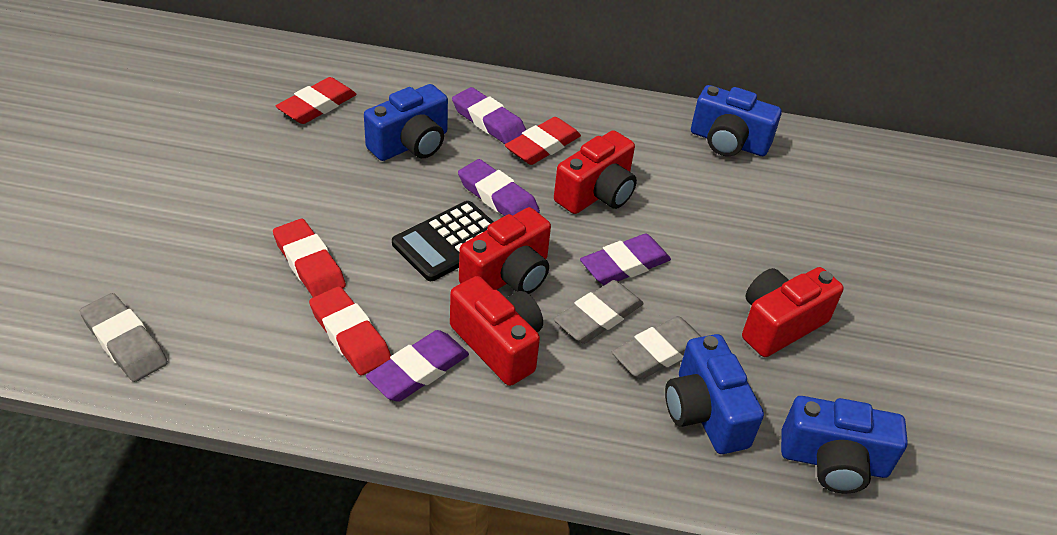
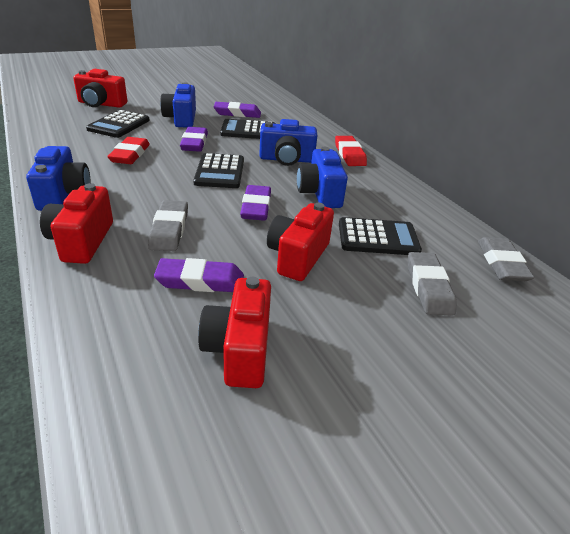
black calculator: 1 -> 4
red eraser: 4 -> 2

